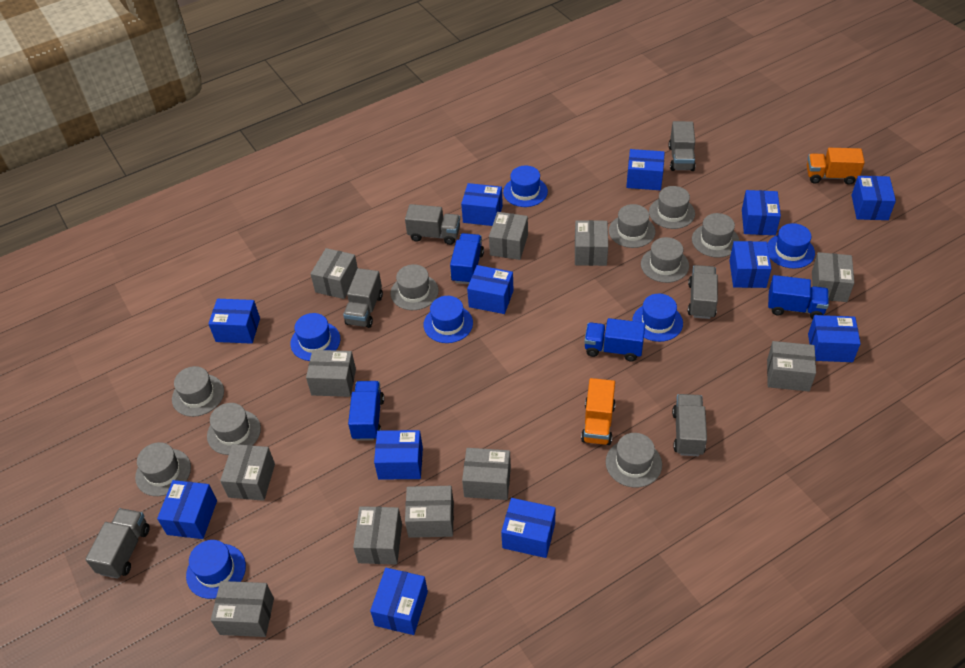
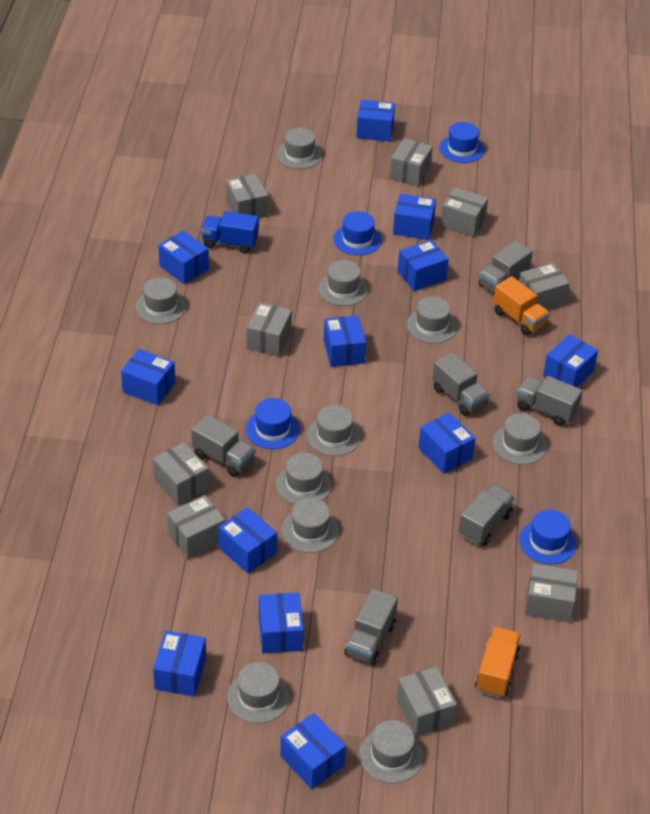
blue hat: 6 -> 4
blue truck: 4 -> 1
grey box: 11 -> 9
grey hat: 9 -> 10

